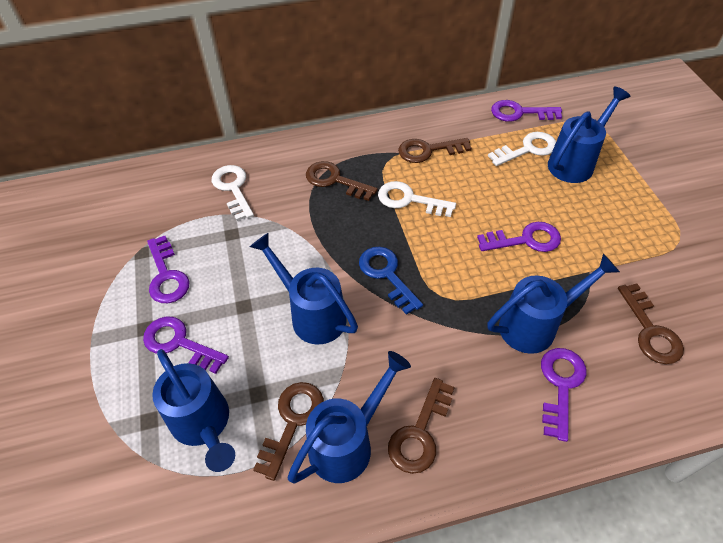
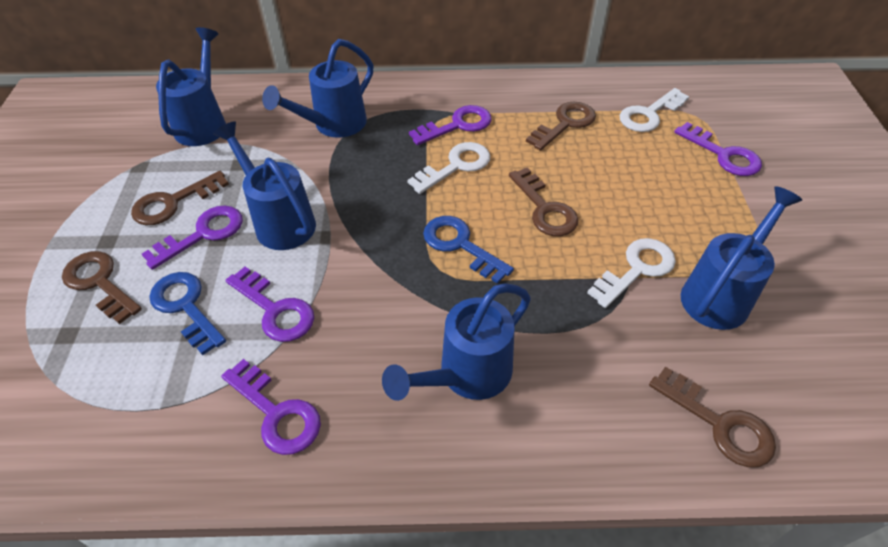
blue key: 1 -> 2

